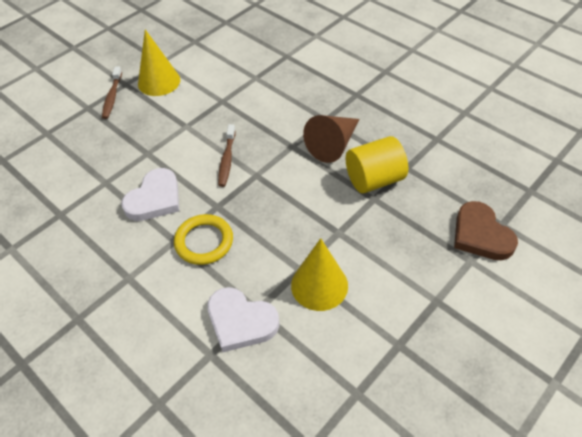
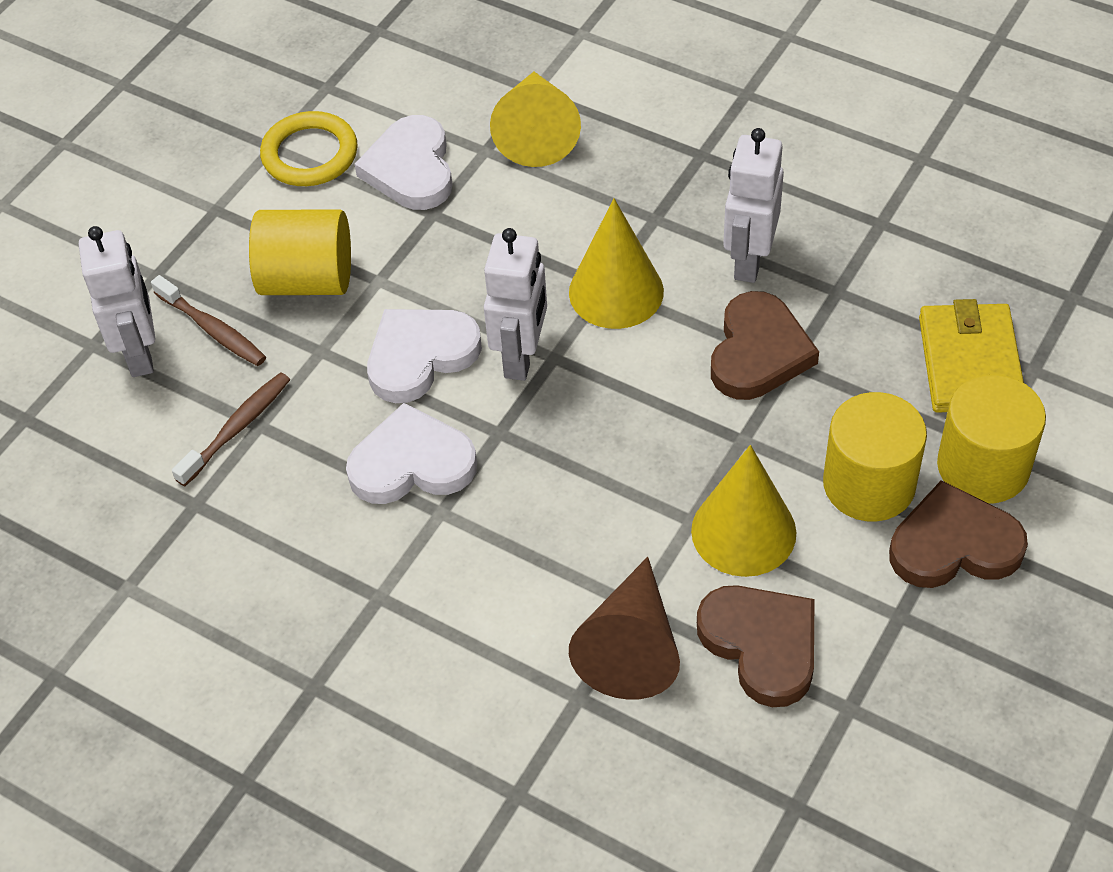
brown heart: 1 -> 3
white heart: 2 -> 3
white robot: 0 -> 3
yellow cone: 2 -> 3
yellow cylinder: 1 -> 3
yellow wallet: 0 -> 1

